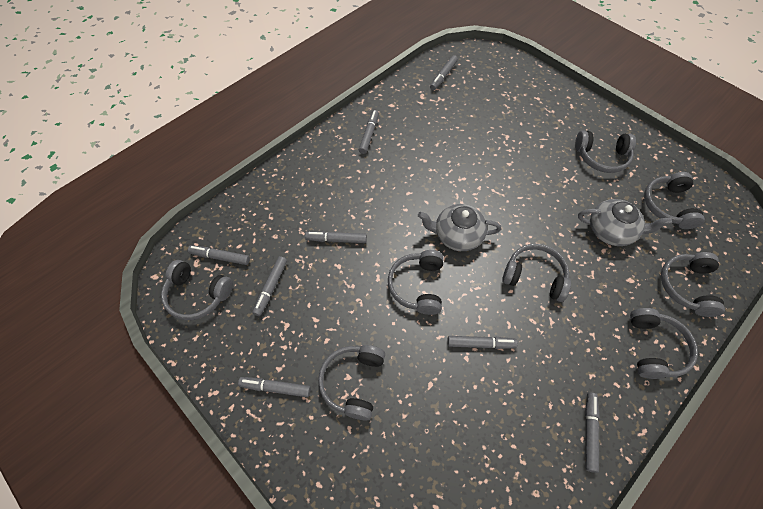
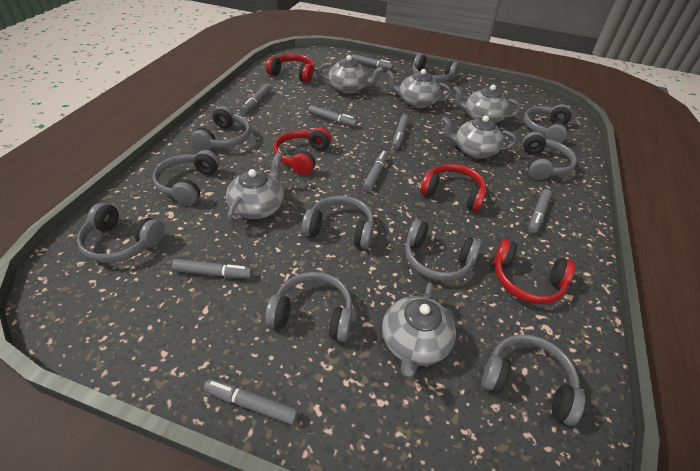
grey headphones: 8 -> 10
grey teapot: 2 -> 6
red headphones: 0 -> 4

